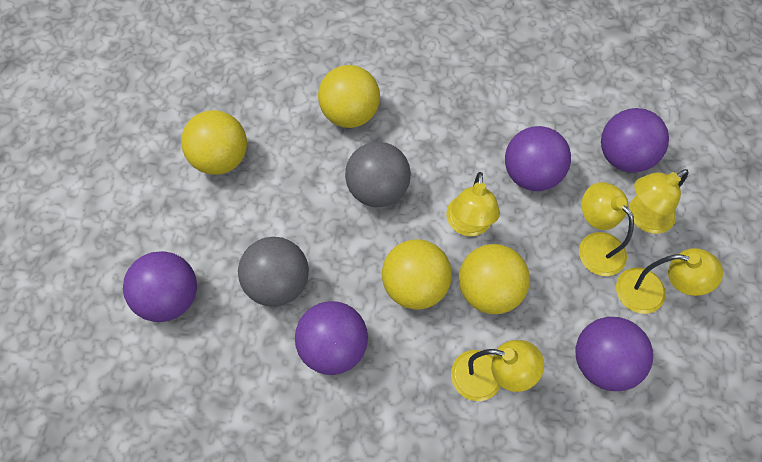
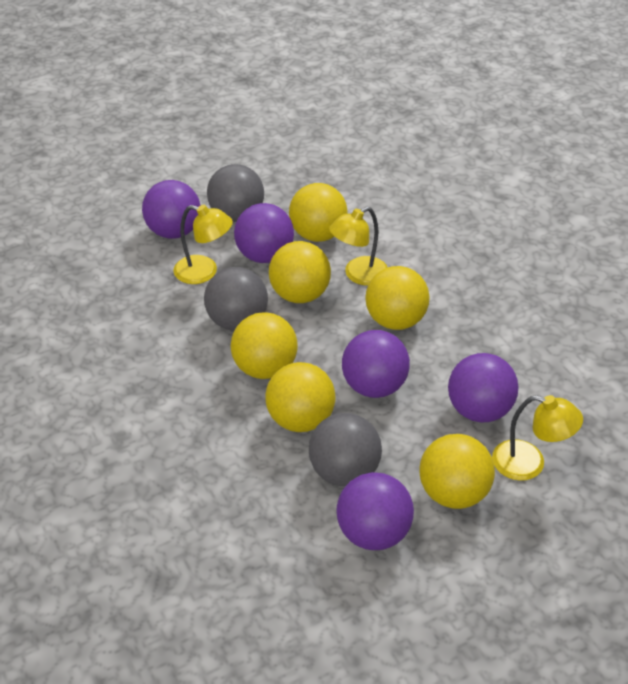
grey ball: 2 -> 3
yellow ball: 4 -> 6
yellow lamp: 5 -> 3

